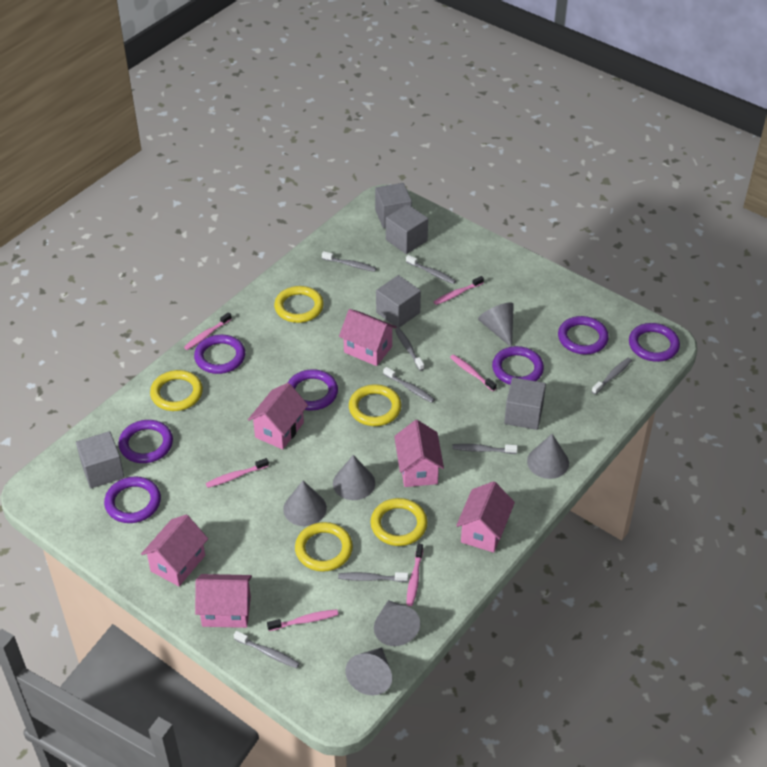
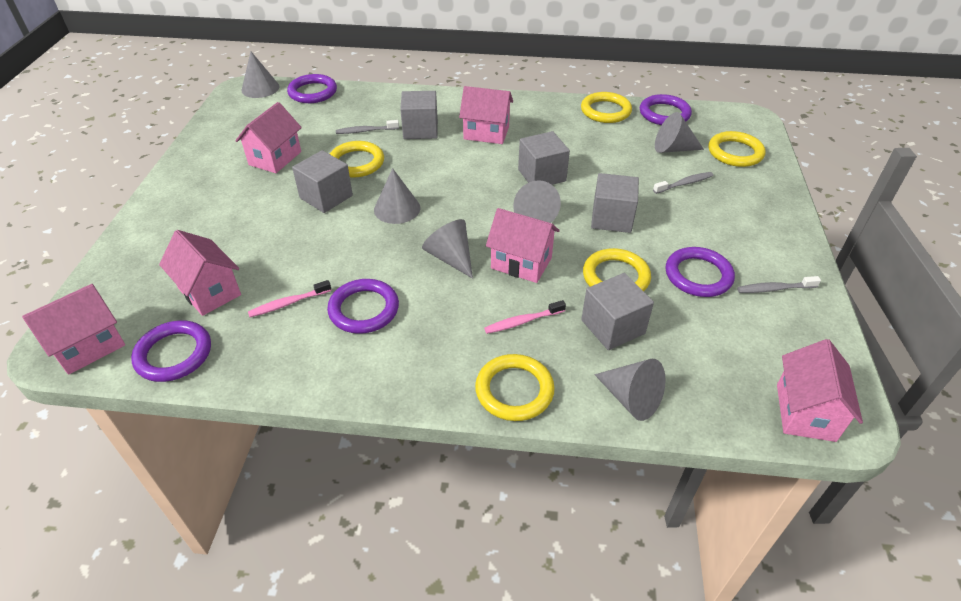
grey toothbrush: 8 -> 3
pink toothbrush: 6 -> 2
purple ring: 7 -> 5

